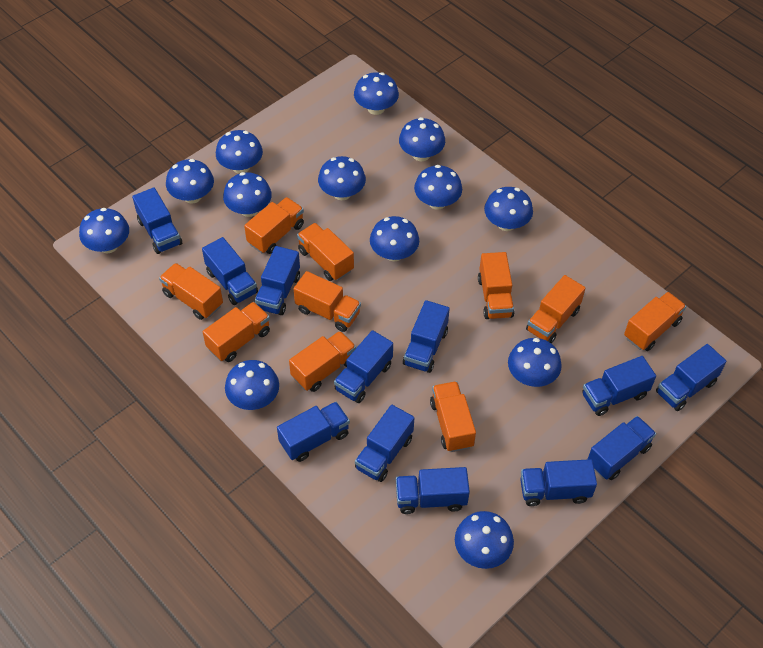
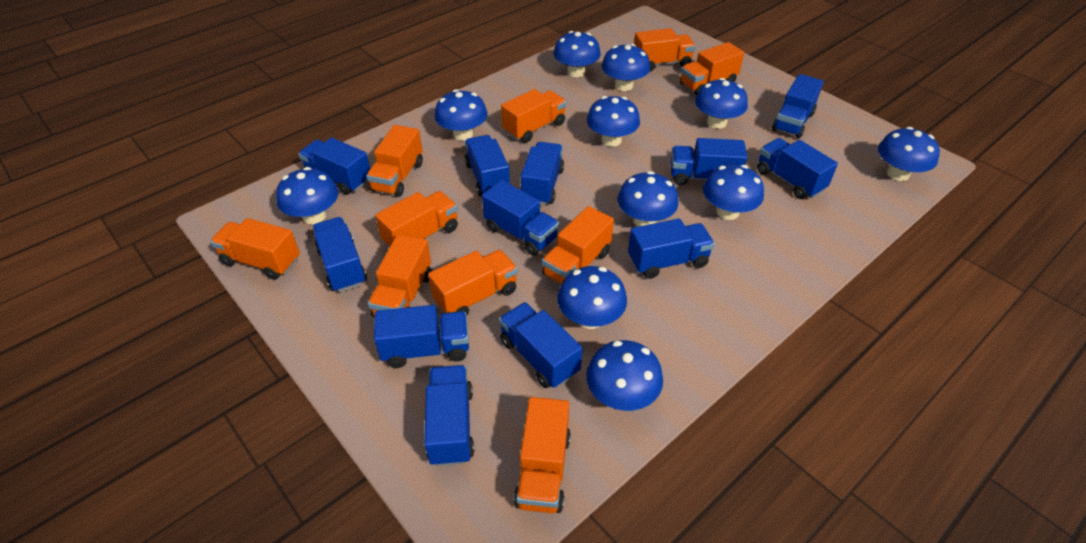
blue mushroom: 13 -> 11

